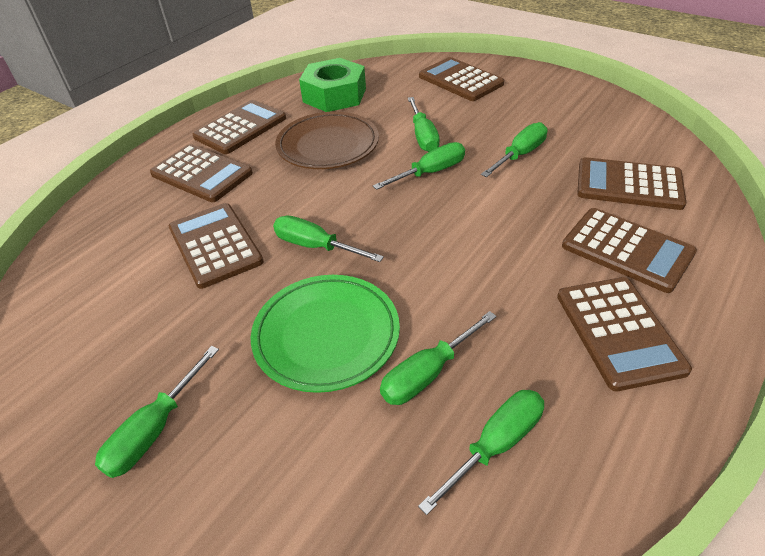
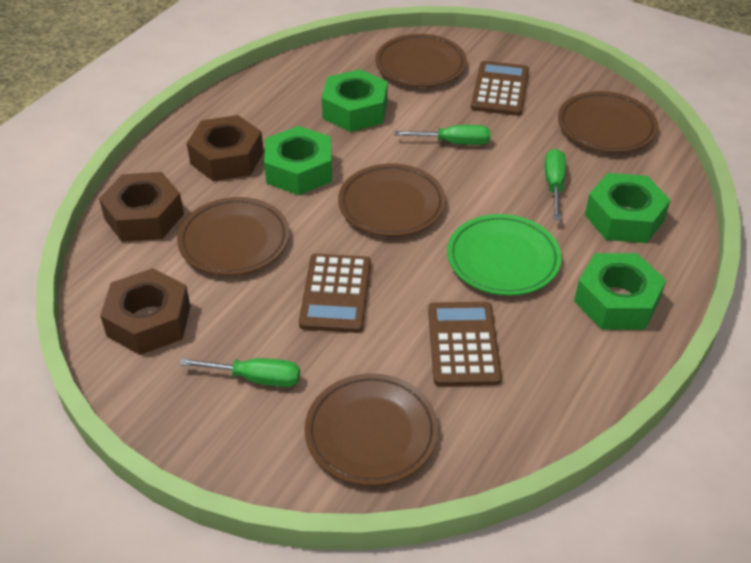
brown calculator: 7 -> 3
brown nut: 0 -> 3
brown plate: 1 -> 5
green nut: 1 -> 4
green screwdriver: 7 -> 3

